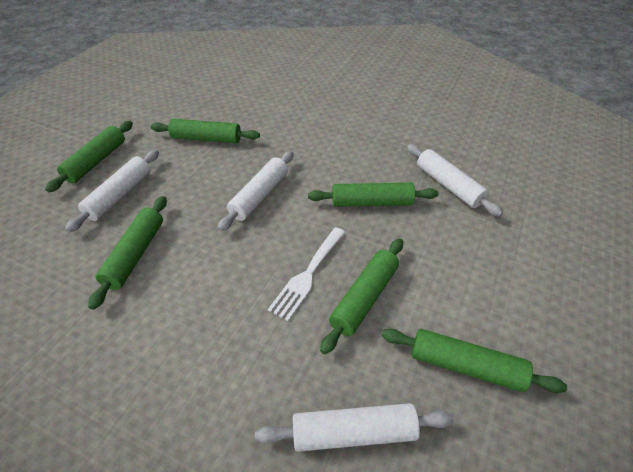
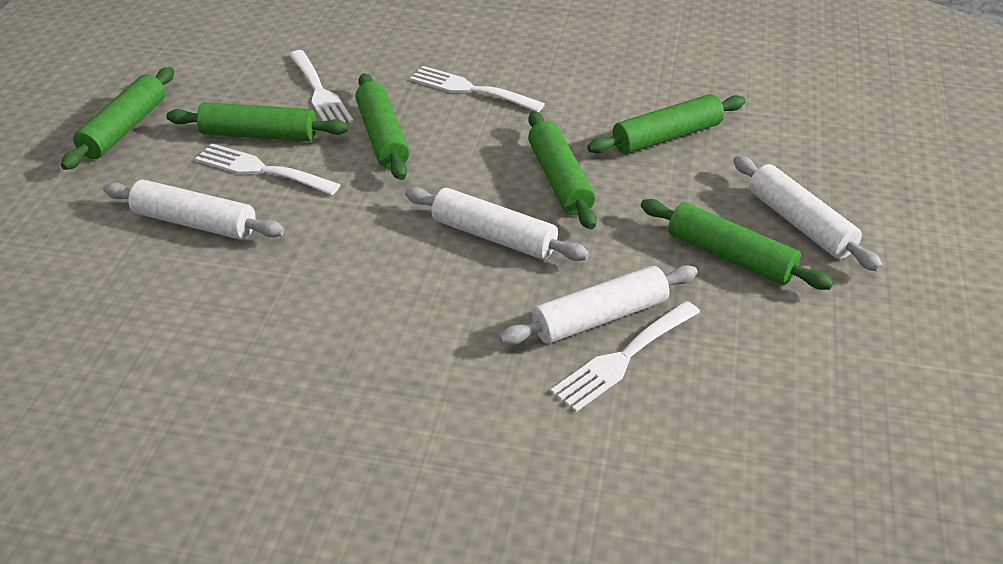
white fork: 1 -> 4

